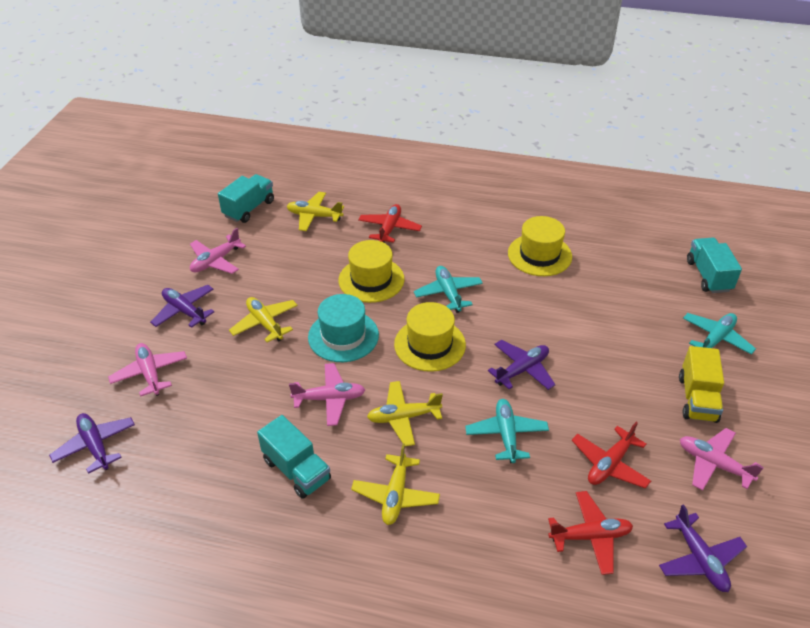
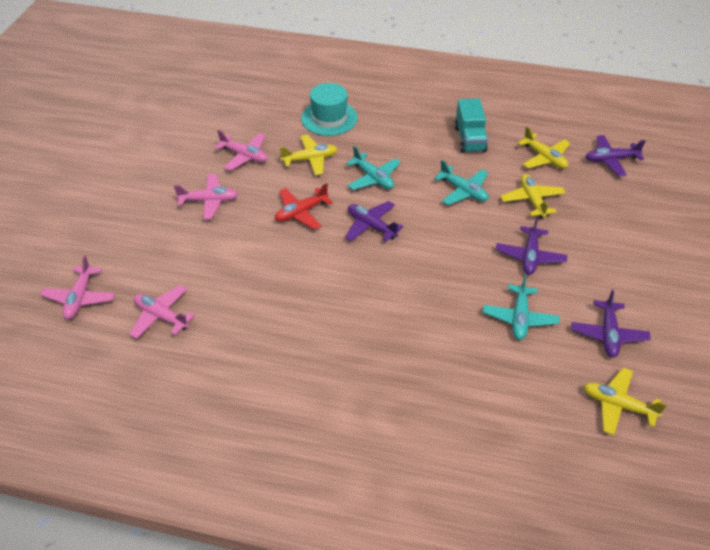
red plane: 3 -> 1
turquoise truck: 3 -> 1
yellow hat: 3 -> 0
yellow truck: 1 -> 0

